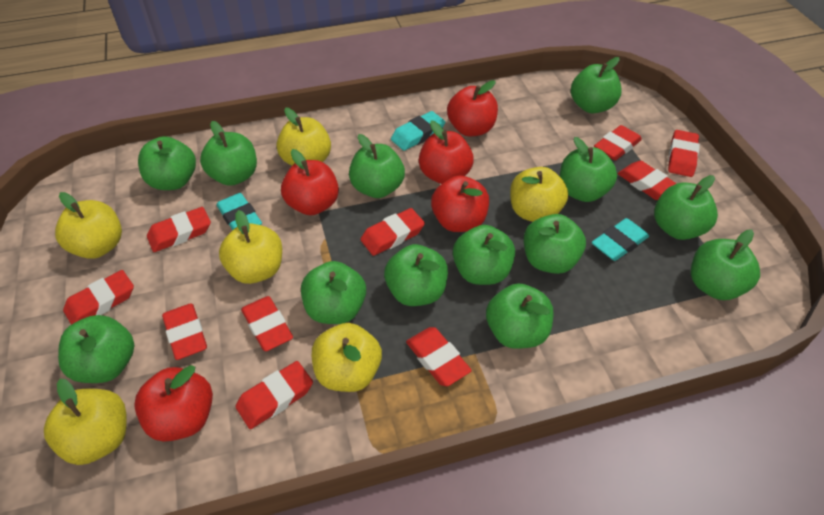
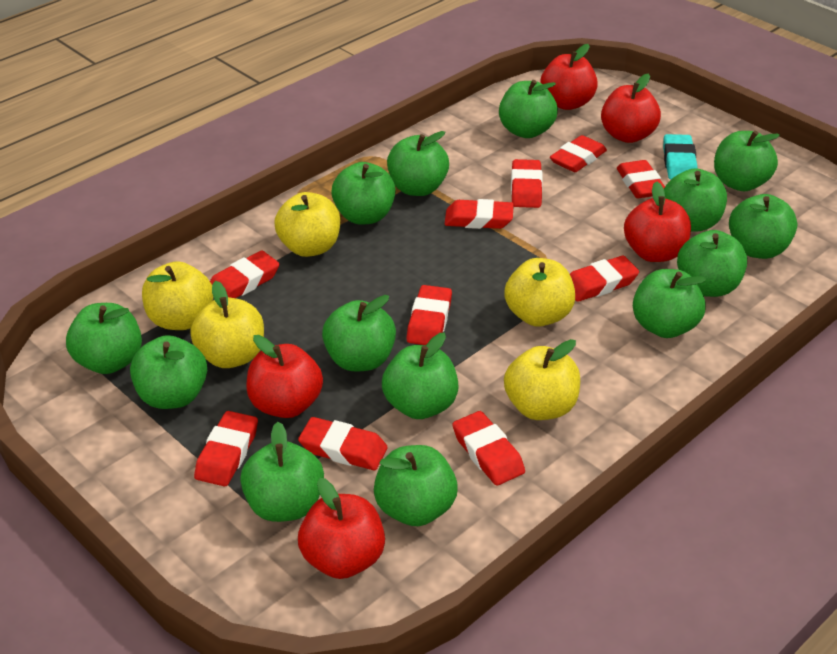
green apple: 13 -> 14
turquoise eraser: 3 -> 1
yellow apple: 6 -> 5

